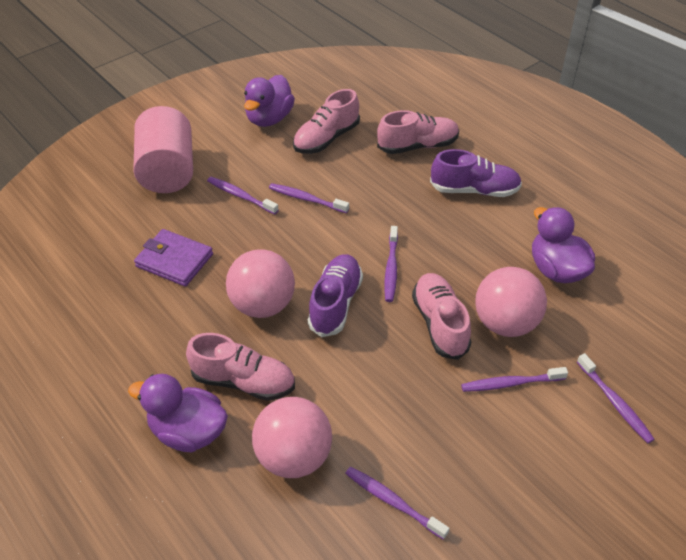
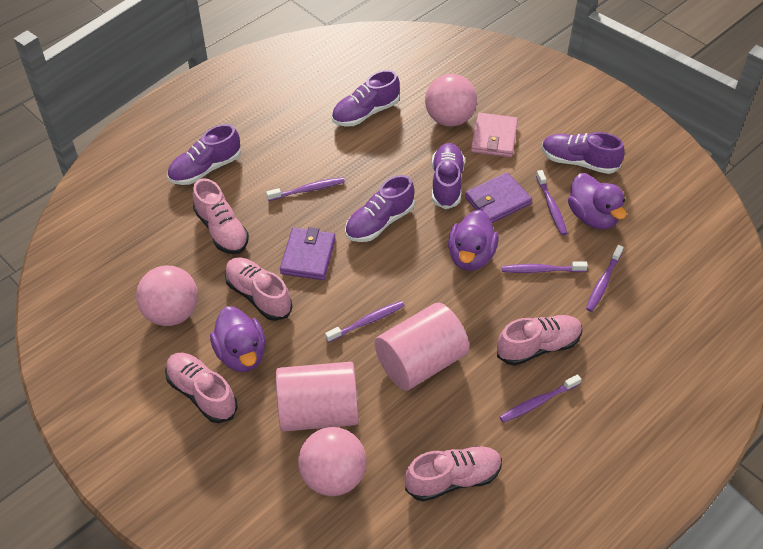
pink cylinder: 1 -> 2
pink shoe: 4 -> 5
pink wallet: 0 -> 1
purple shoe: 2 -> 5
purple wallet: 1 -> 2

